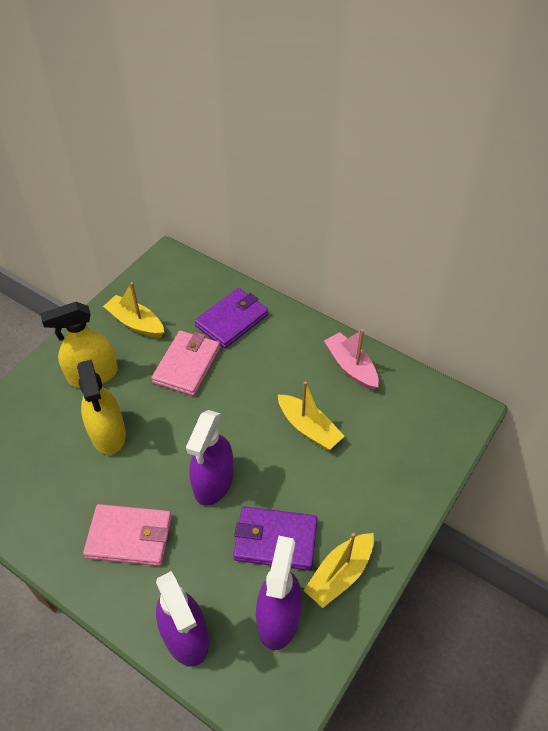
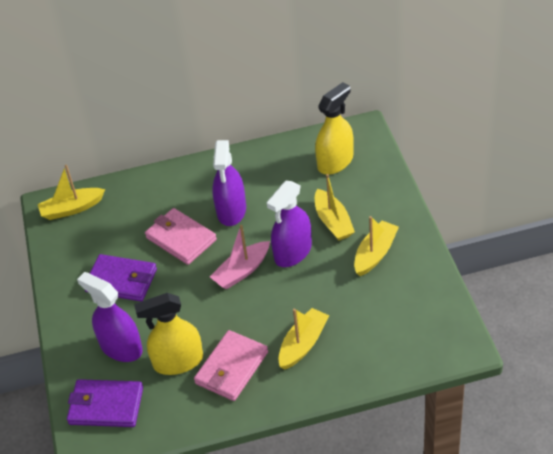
yellow boat: 3 -> 4

